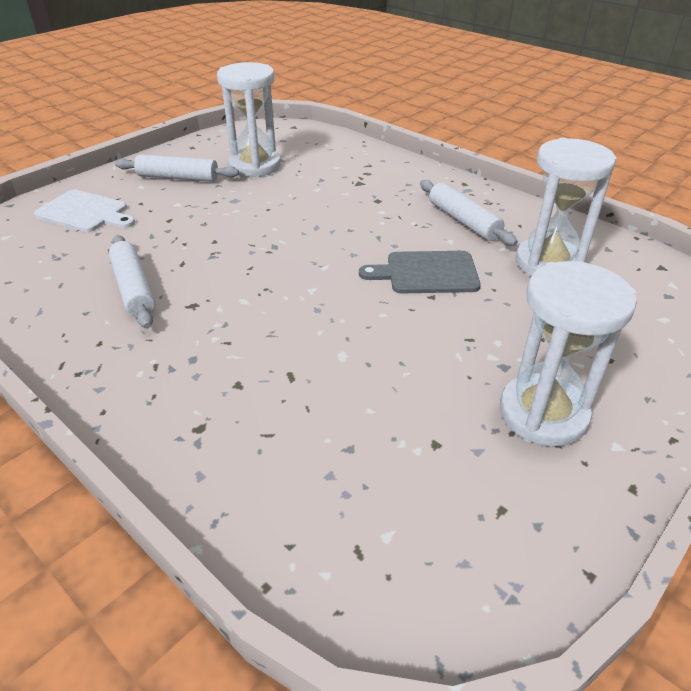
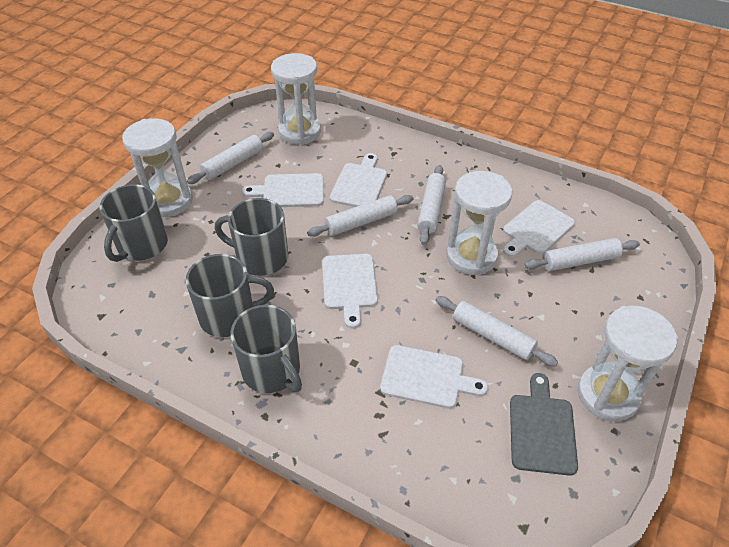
grey mug: 0 -> 4
white cutting board: 1 -> 5
white hourglass: 3 -> 4
white rolling pin: 3 -> 5

